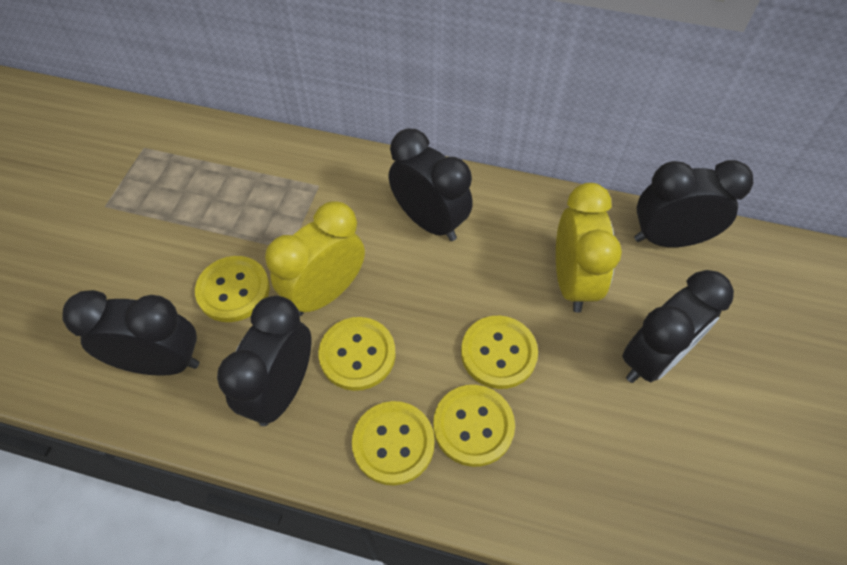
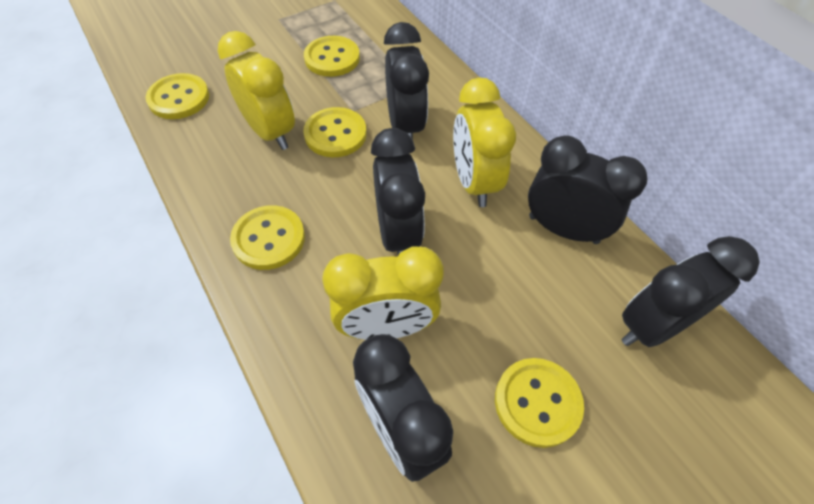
yellow clock: 2 -> 3

